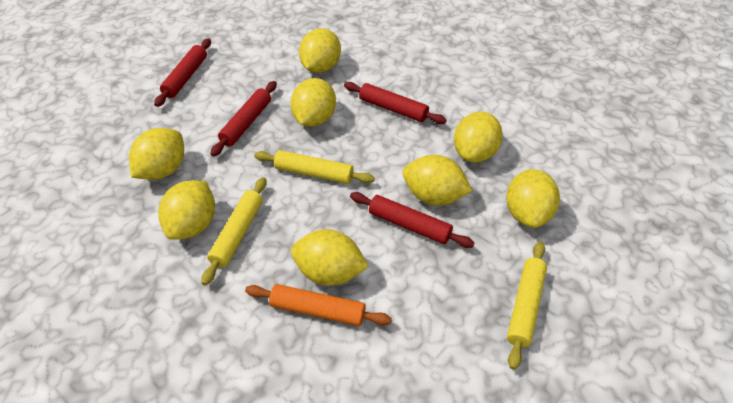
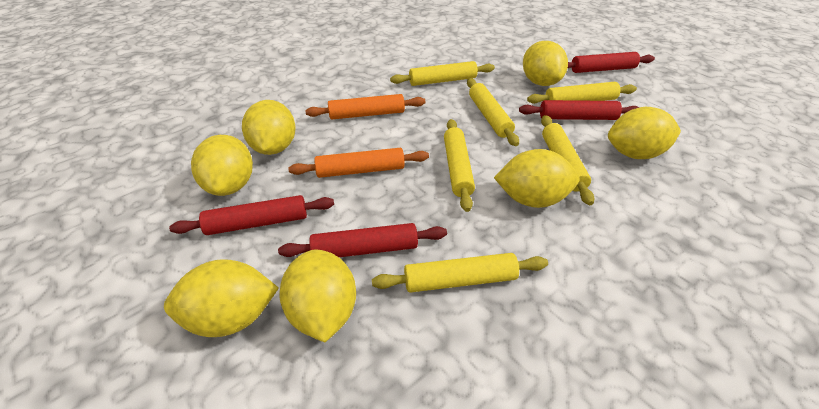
orange rolling pin: 1 -> 2
yellow lemon: 8 -> 7
yellow rolling pin: 3 -> 6

